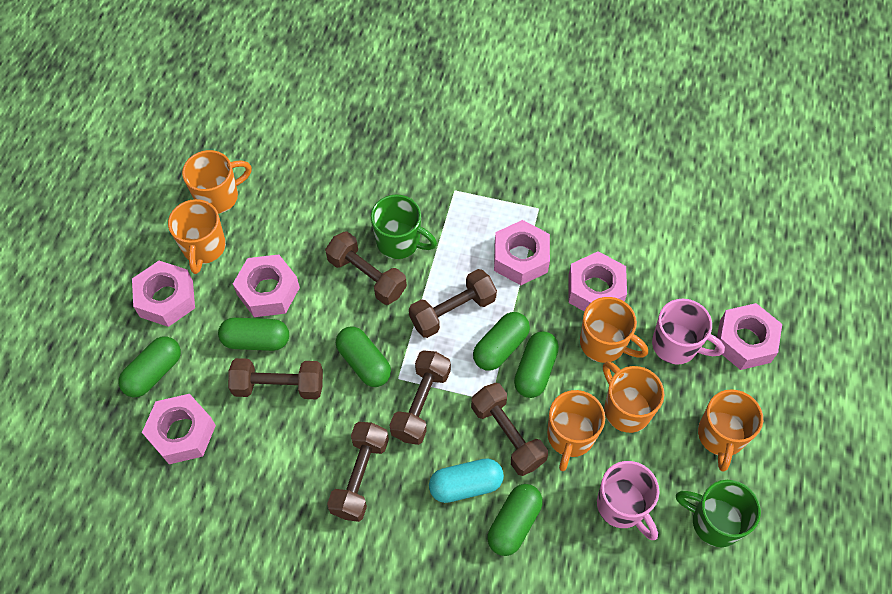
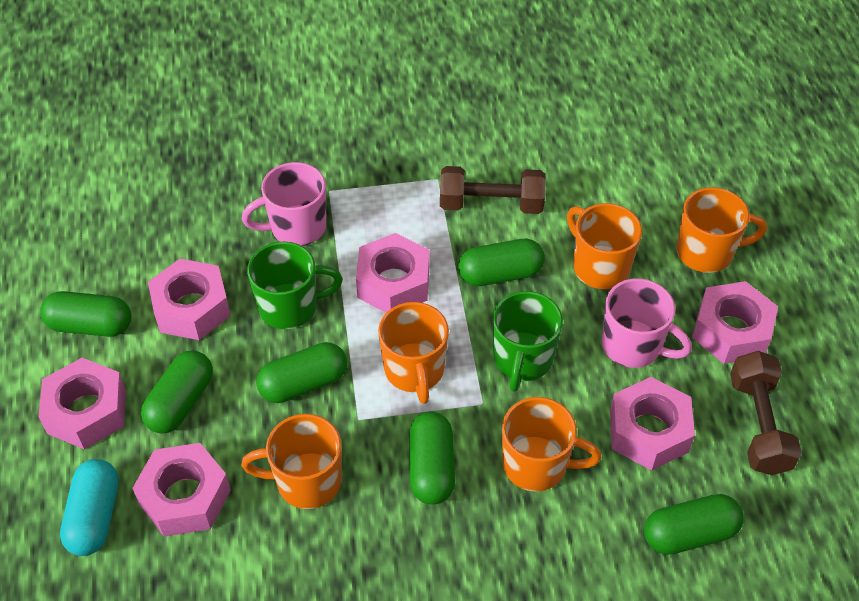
brown dumbbell: 6 -> 2
orange mug: 6 -> 5

